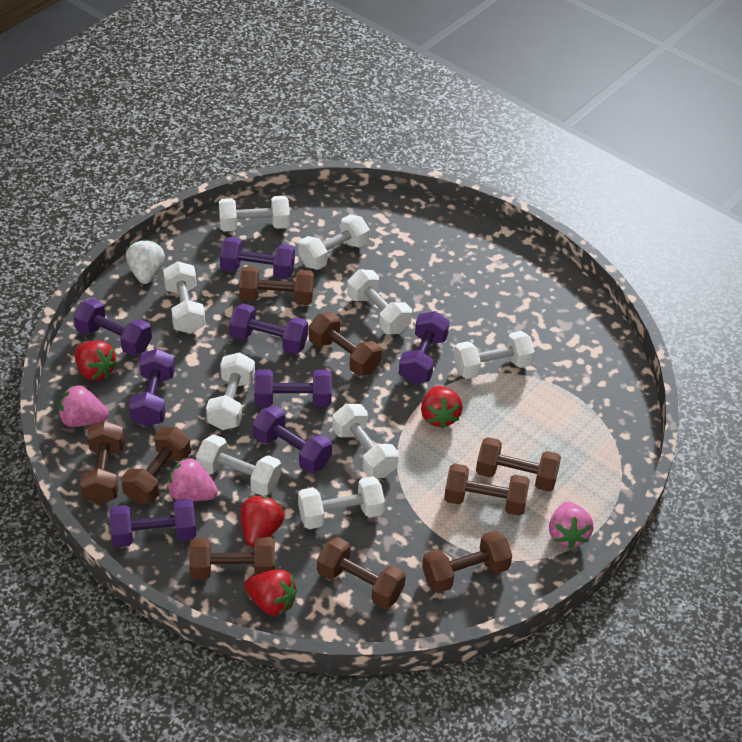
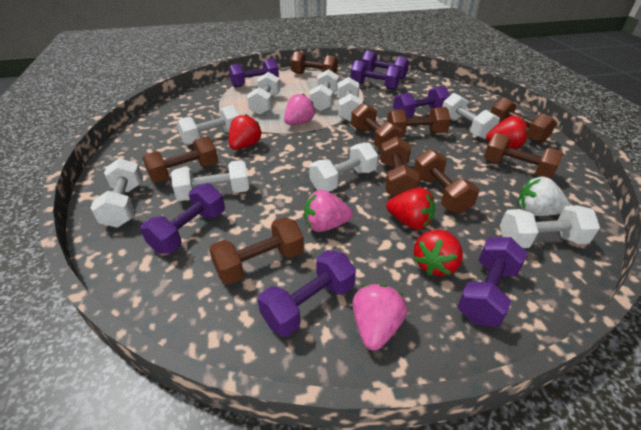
purple dumbbell: 8 -> 7

